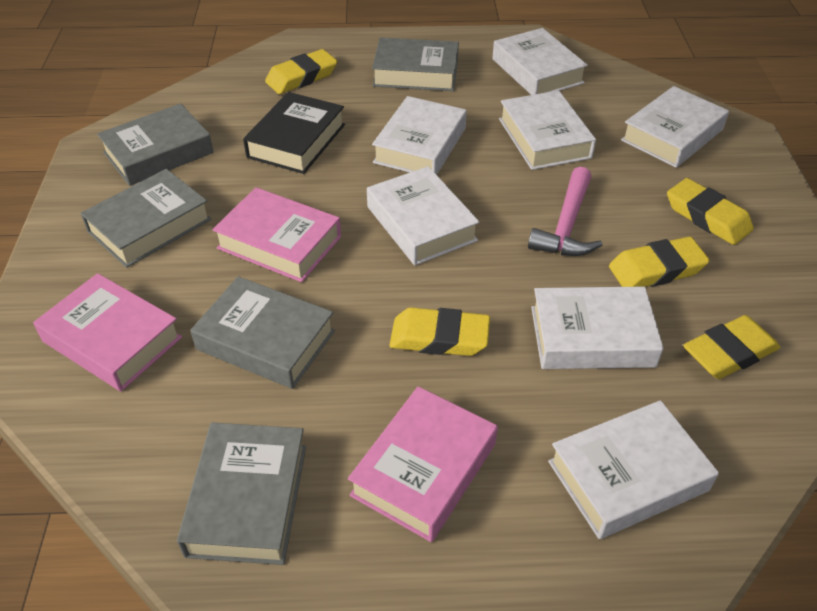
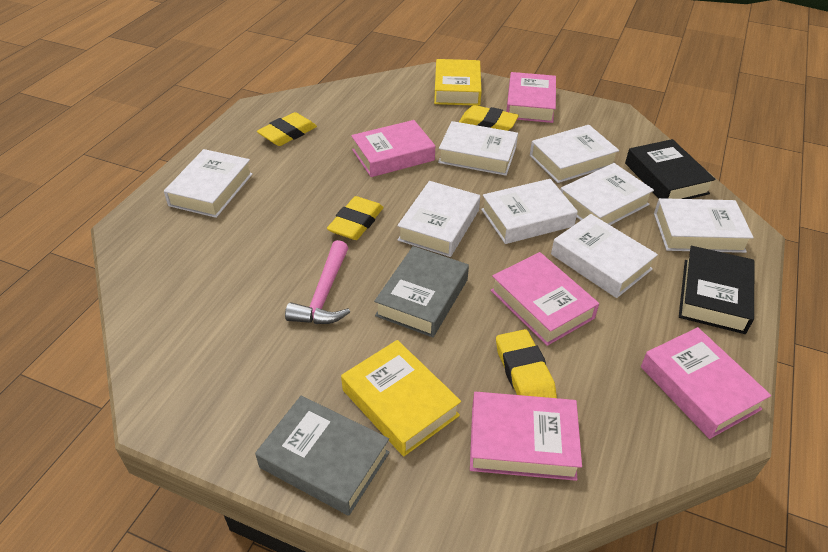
black book: 1 -> 2
grey book: 5 -> 2
pink book: 3 -> 5
white book: 7 -> 8
yellow book: 0 -> 2
yellow eraser: 5 -> 4

